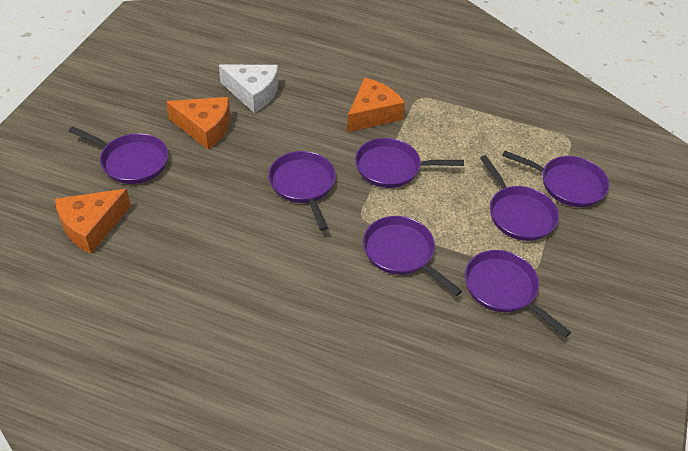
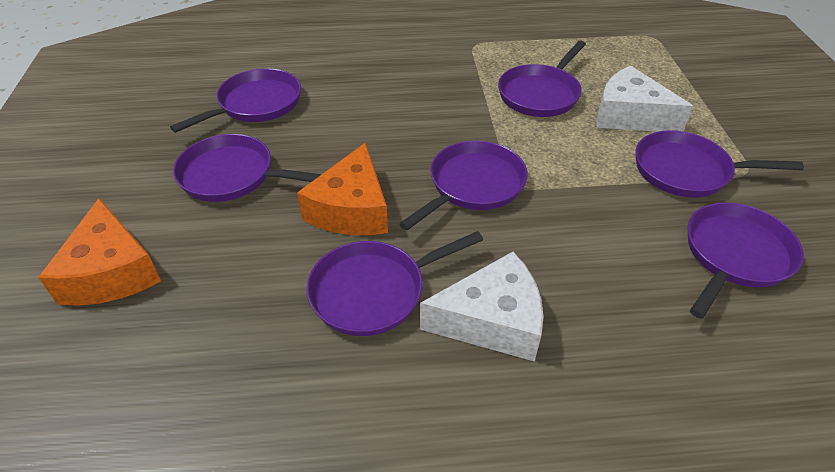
orange cheese: 3 -> 2
white cheese: 1 -> 2

